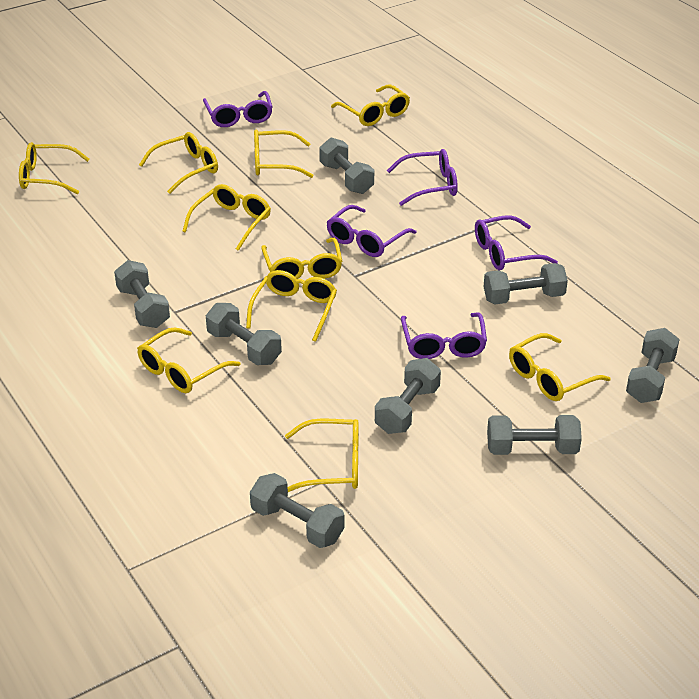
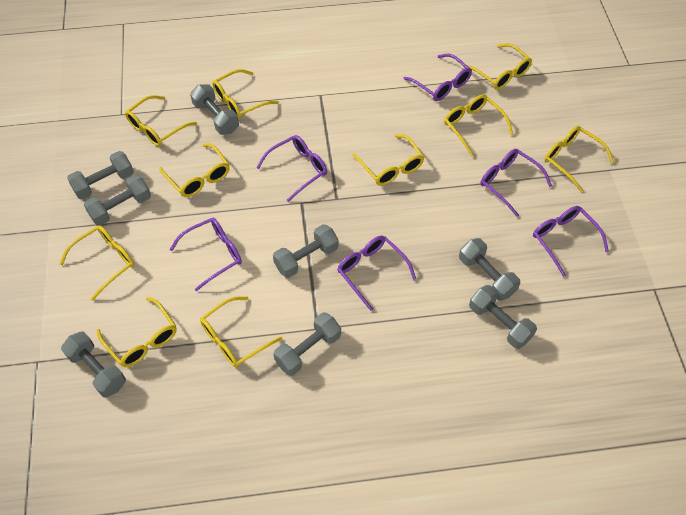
purple glasses: 5 -> 6

